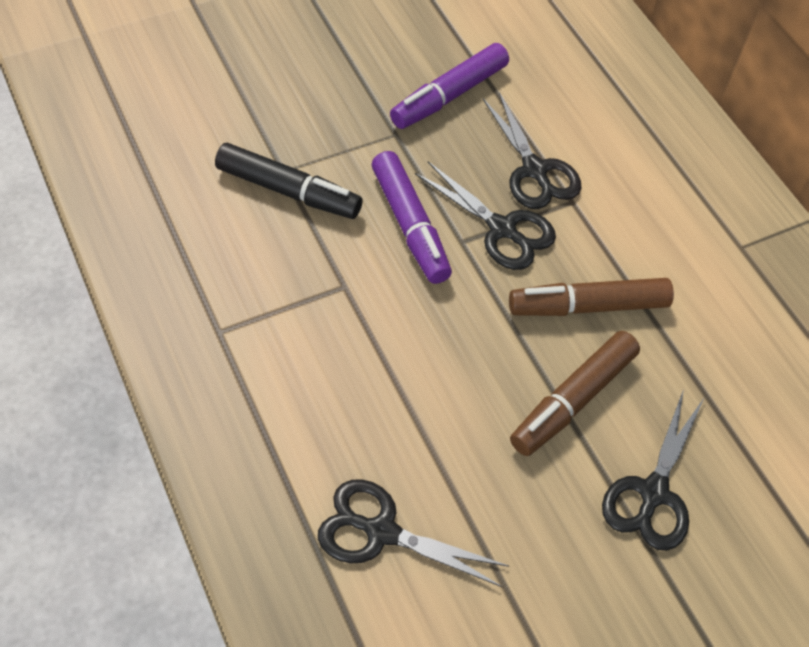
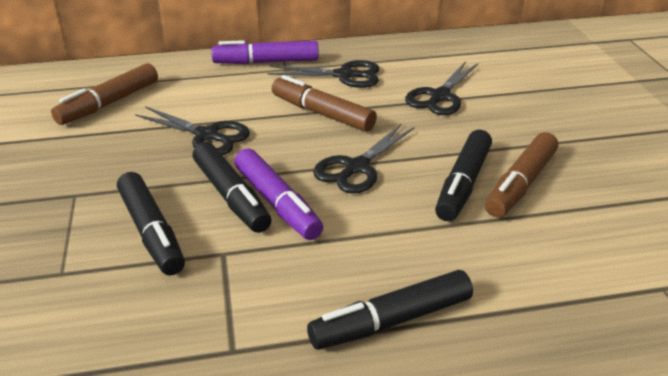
black marker: 1 -> 4
brown marker: 2 -> 3

